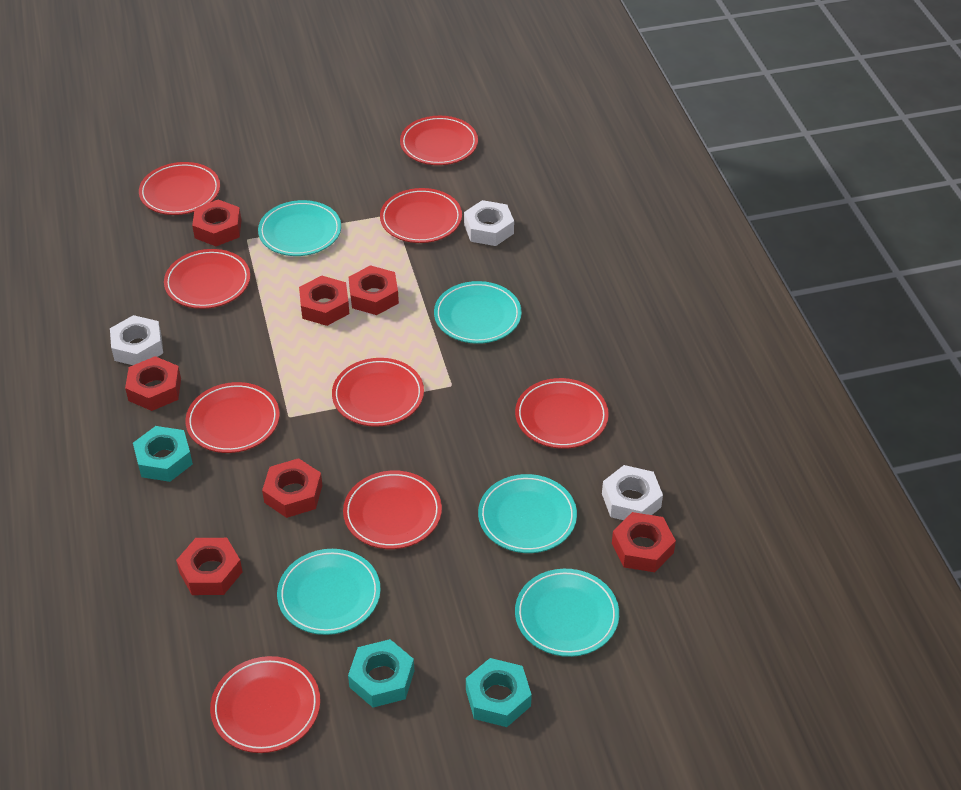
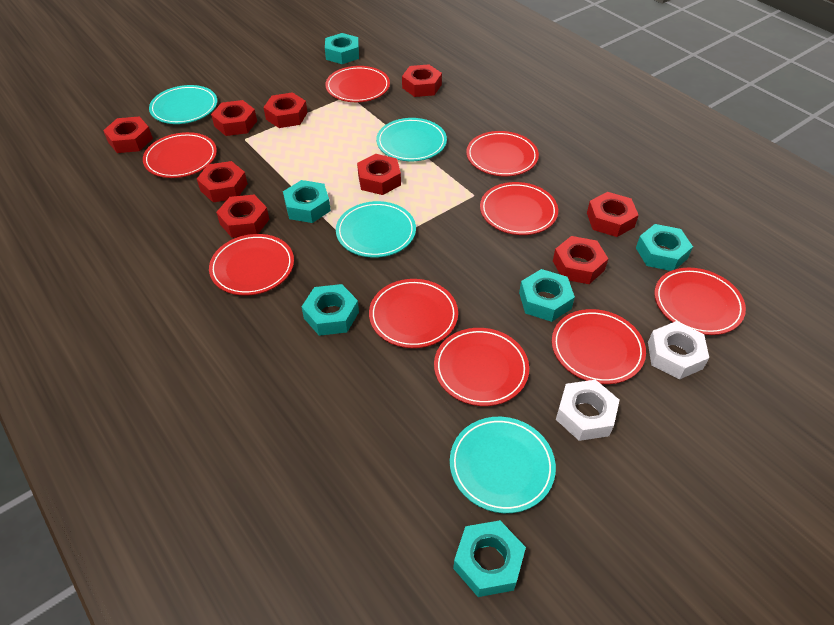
red nut: 7 -> 9
turquoise nut: 3 -> 6
turquoise plate: 5 -> 4
white nut: 3 -> 2

